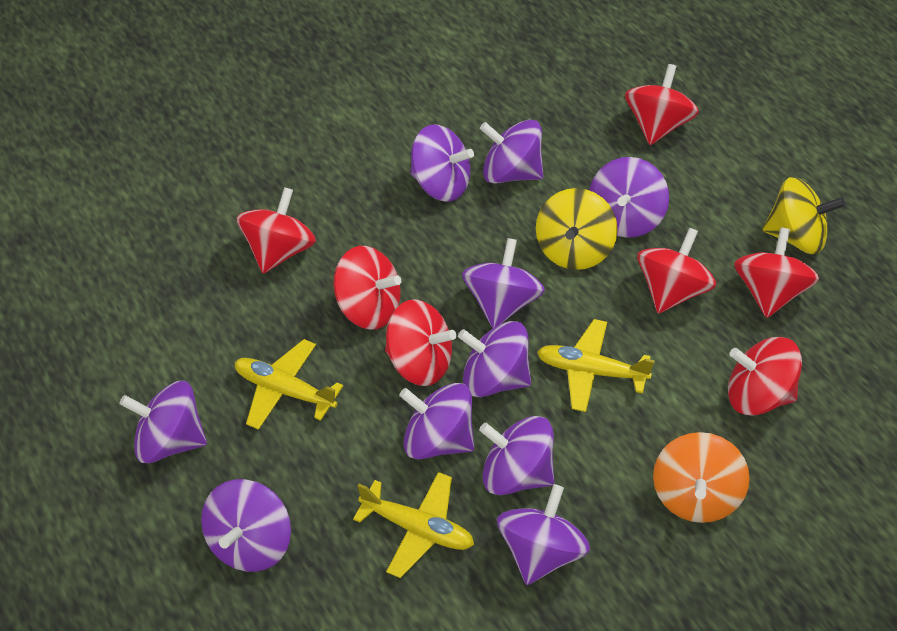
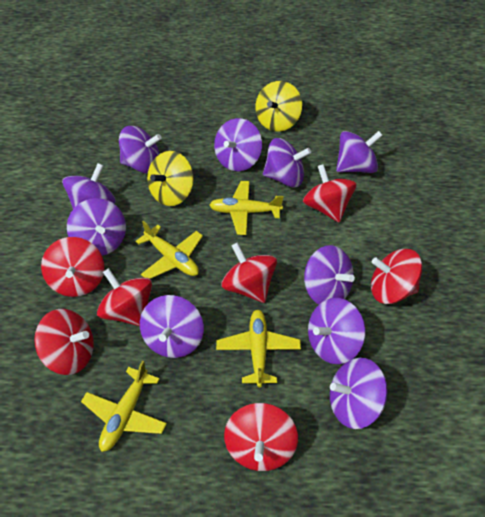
orange spinning top: 1 -> 0
yellow plane: 3 -> 4

